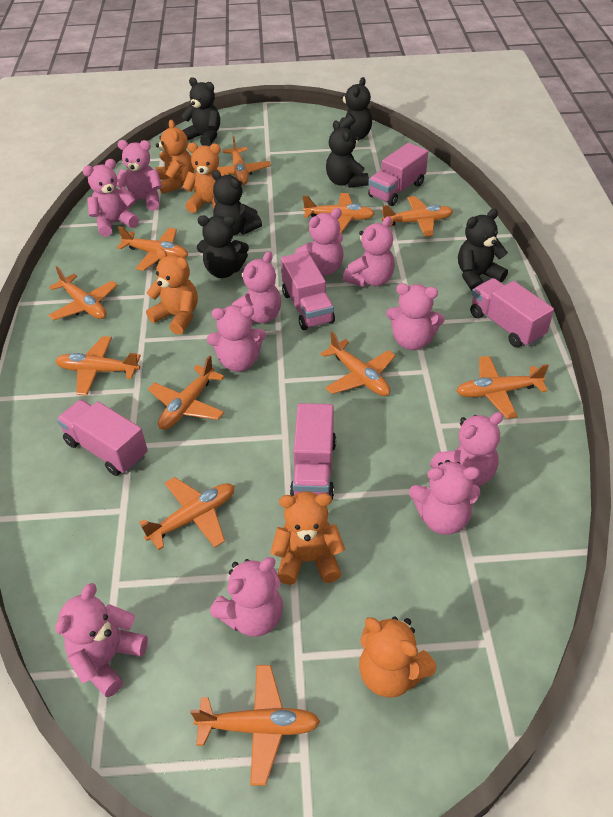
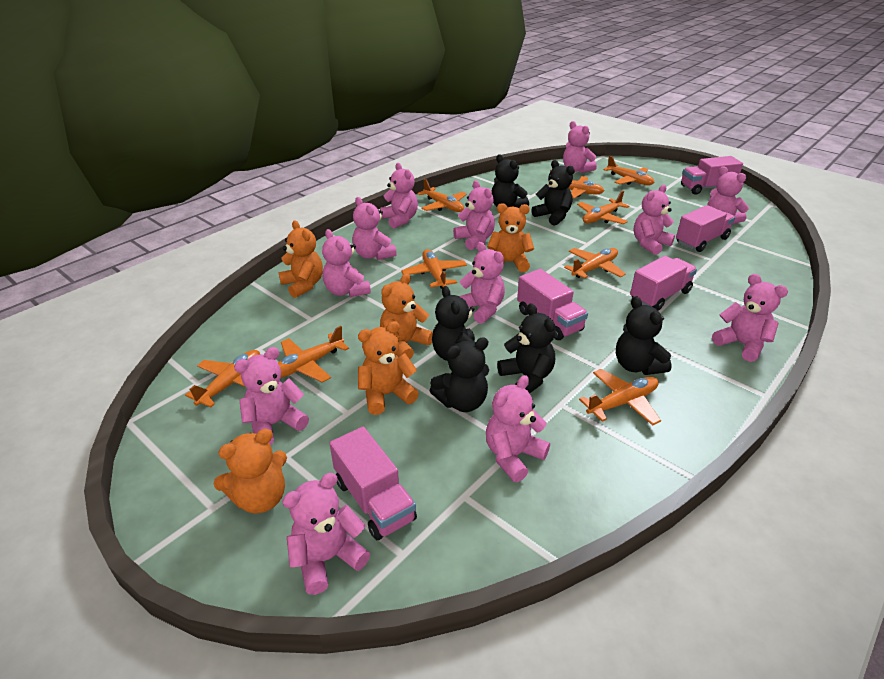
orange plane: 11 -> 9
pink teddy bear: 11 -> 12

